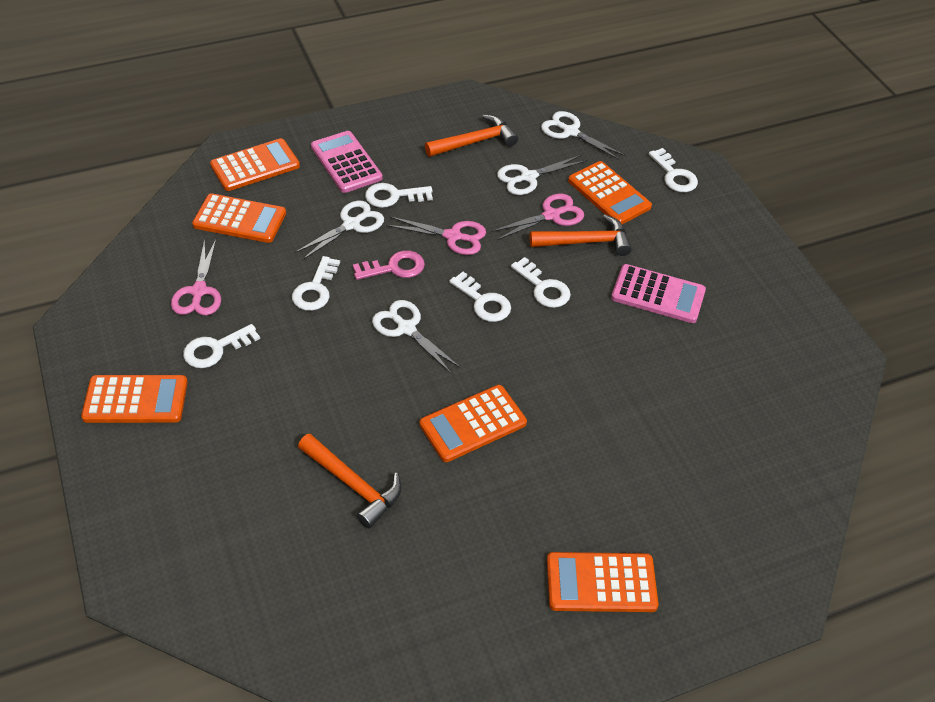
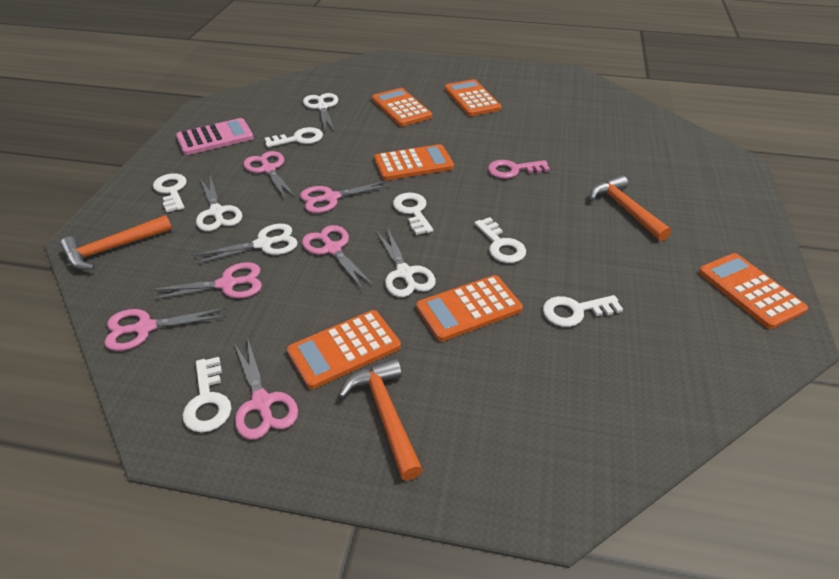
pink calculator: 2 -> 1
pink scissors: 3 -> 6

